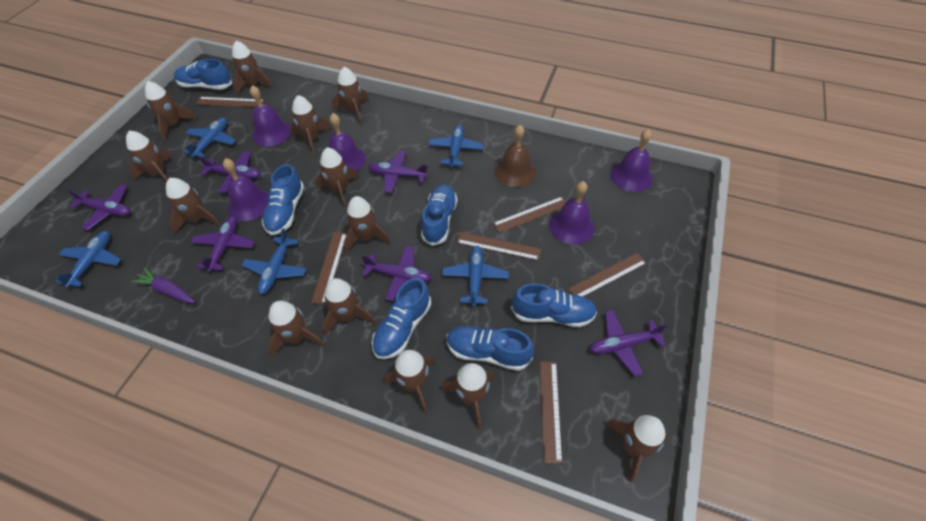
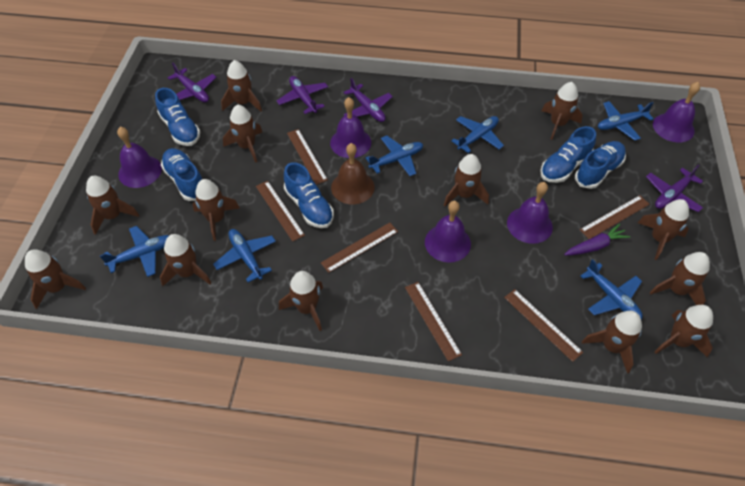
blue plane: 5 -> 6
blue shoe: 6 -> 5
purple plane: 6 -> 4

